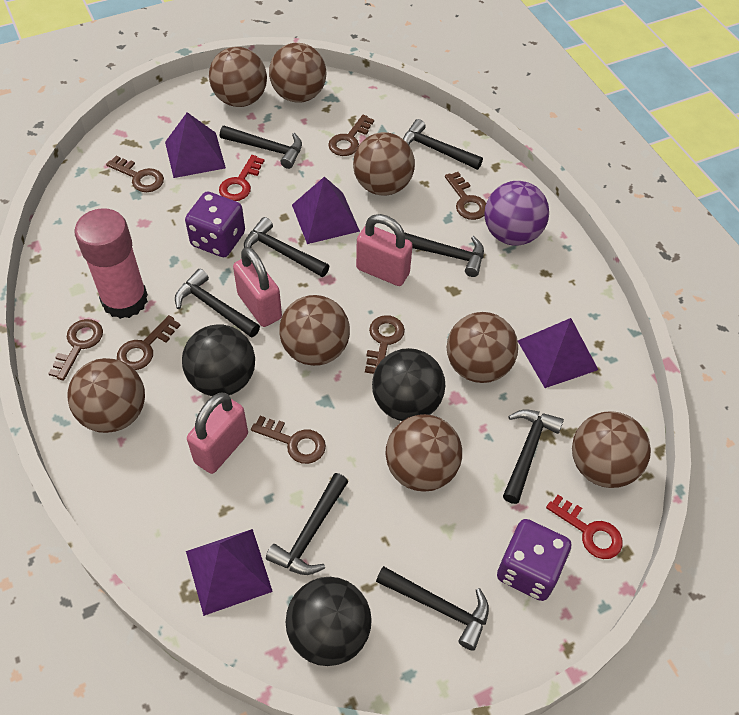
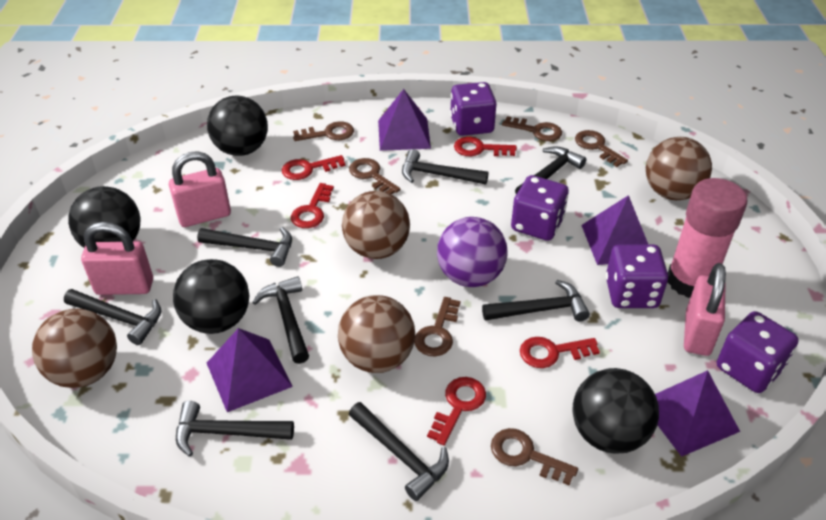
black ball: 3 -> 4
brown ball: 8 -> 4
brown key: 7 -> 6
purple dice: 2 -> 4
red key: 2 -> 5

